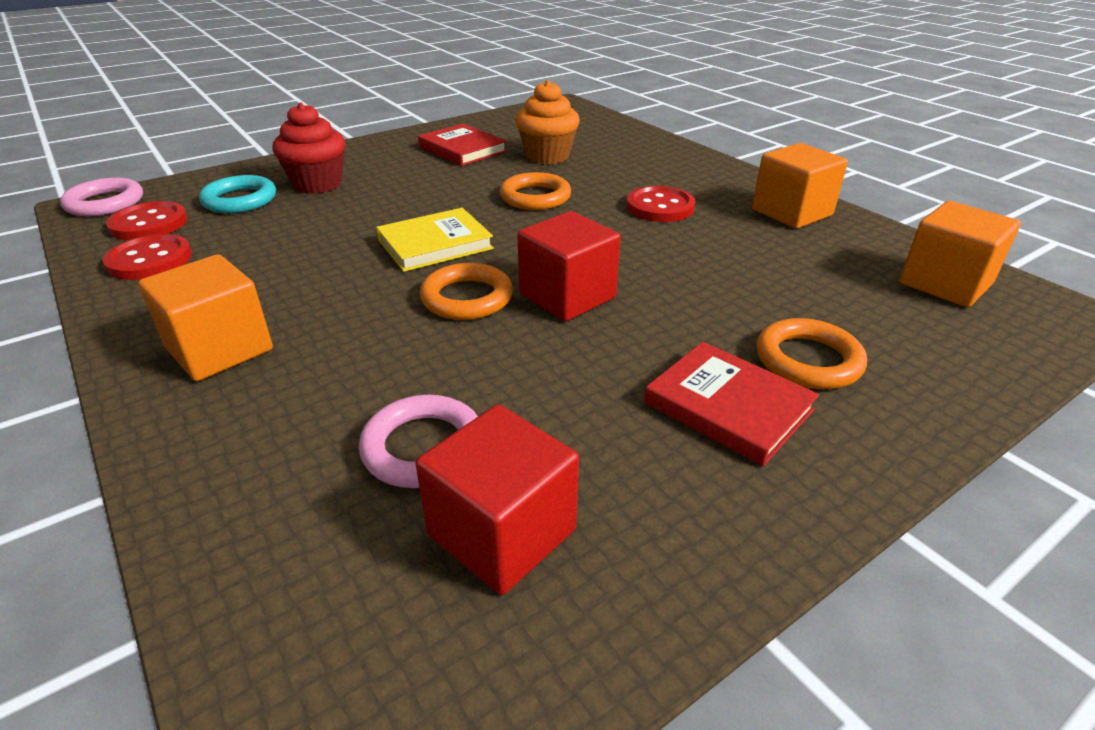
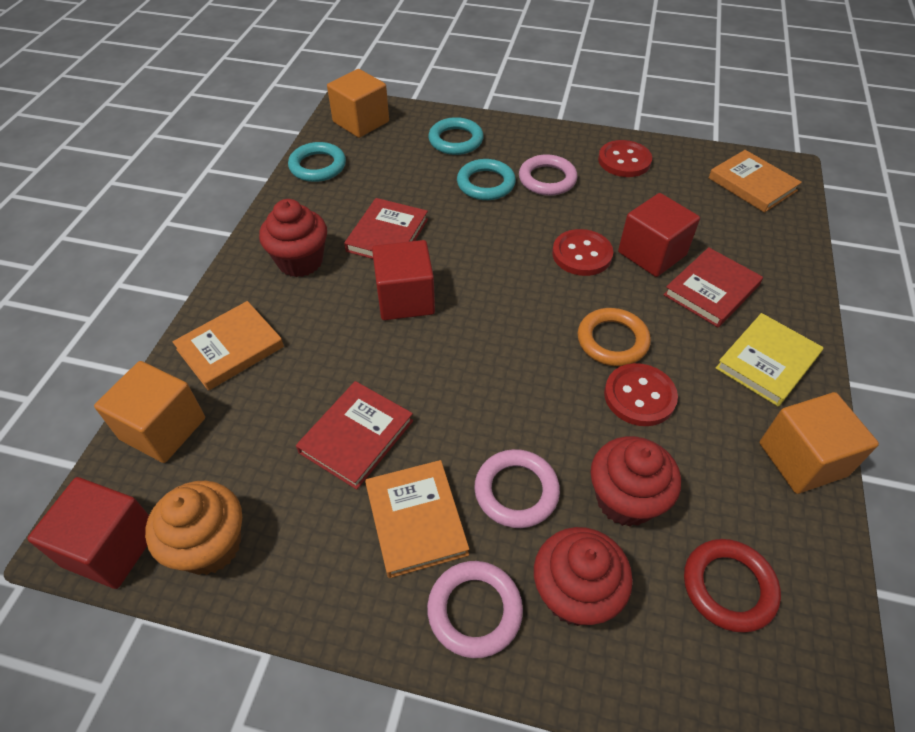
orange book: 0 -> 3
orange ring: 3 -> 1
pink ring: 2 -> 3
red book: 2 -> 3
red cube: 2 -> 3
red cupcake: 1 -> 3
red ring: 0 -> 1
turquoise ring: 1 -> 3

